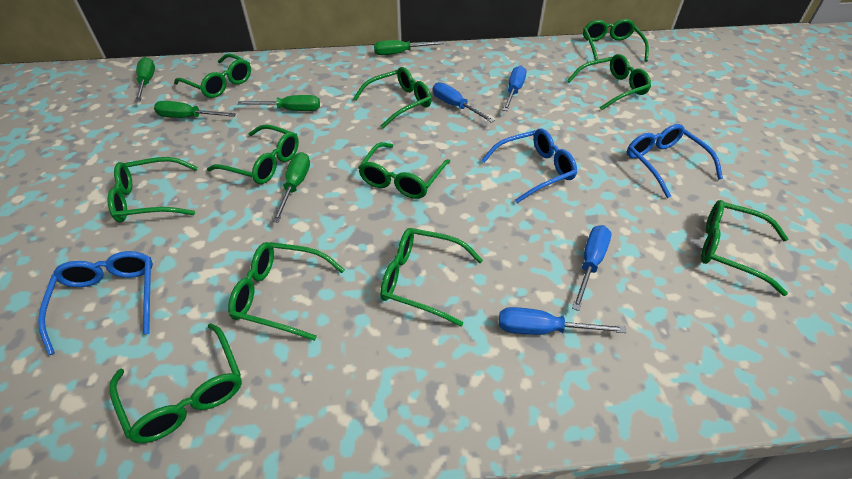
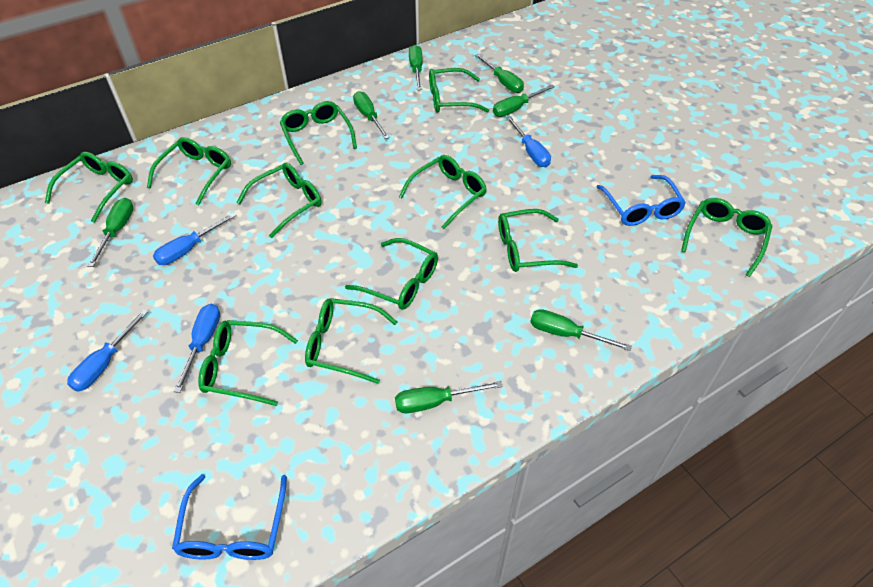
blue glasses: 3 -> 2
green screwdriver: 5 -> 7

